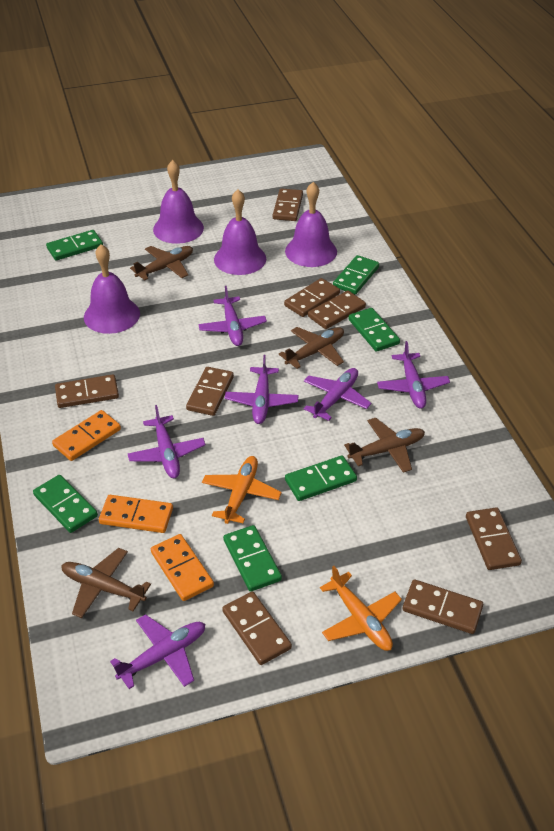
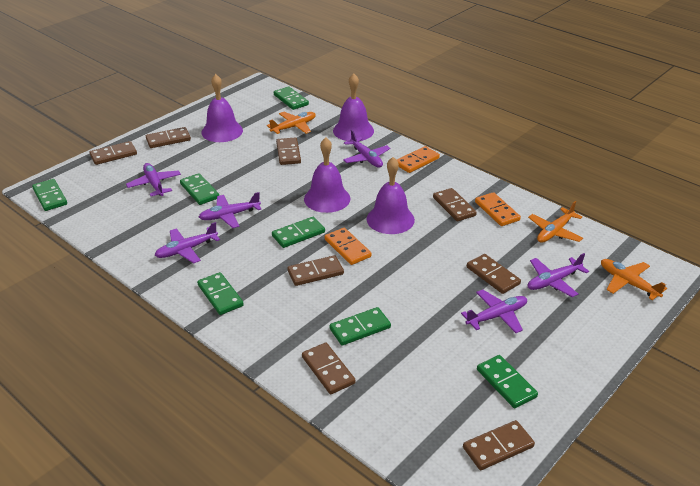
brown plane: 4 -> 0
green domino: 6 -> 7
orange plane: 2 -> 3

